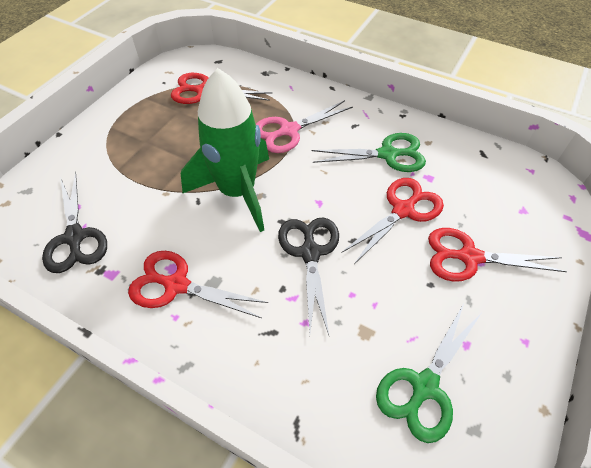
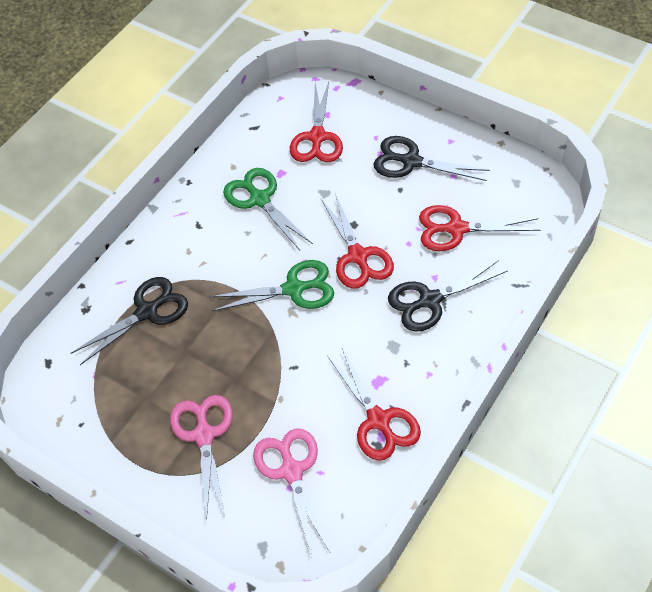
black scissors: 2 -> 3
green rocket: 1 -> 0
pink scissors: 1 -> 2

